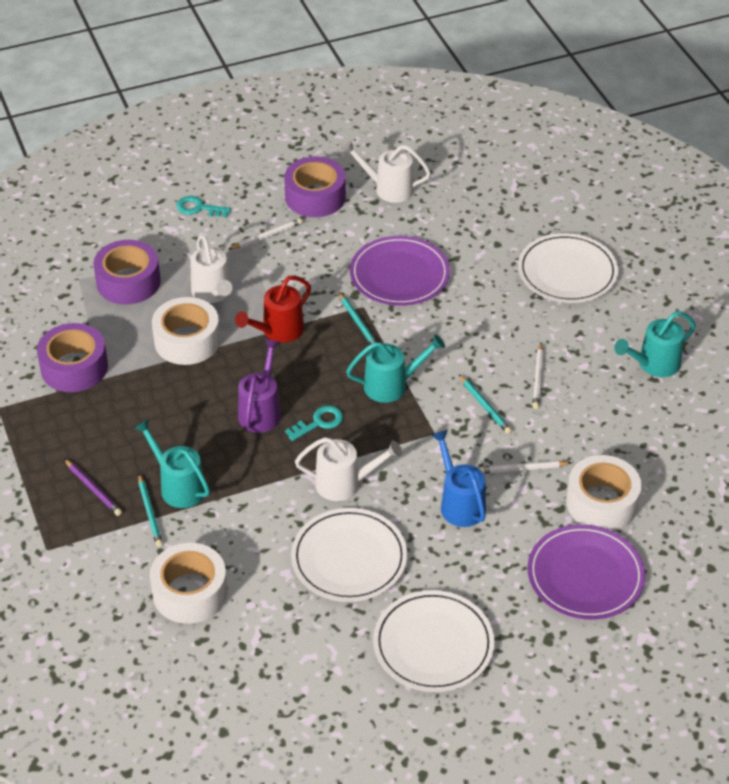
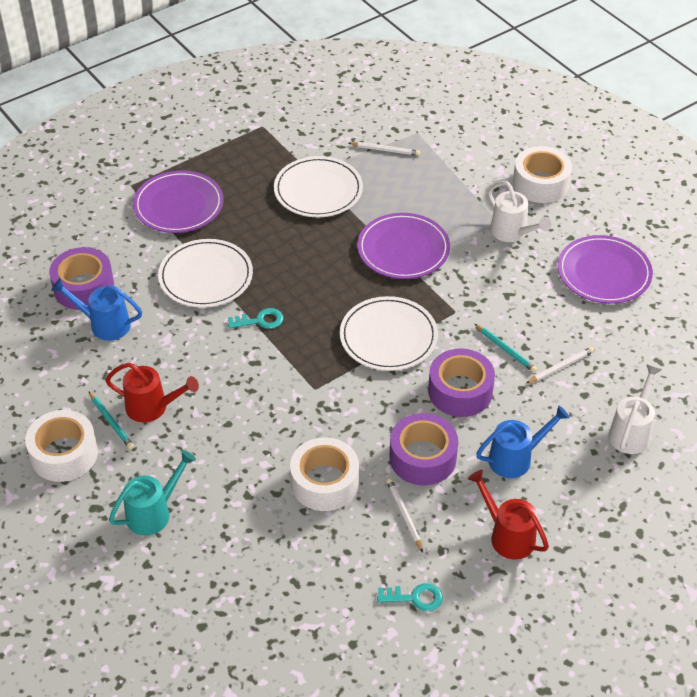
blue watering can: 1 -> 2
purple pencil: 1 -> 0
purple plate: 2 -> 3
purple watering can: 1 -> 0
red watering can: 1 -> 2
turquoise pencil: 3 -> 2
turquoise watering can: 3 -> 1
white watering can: 3 -> 2

